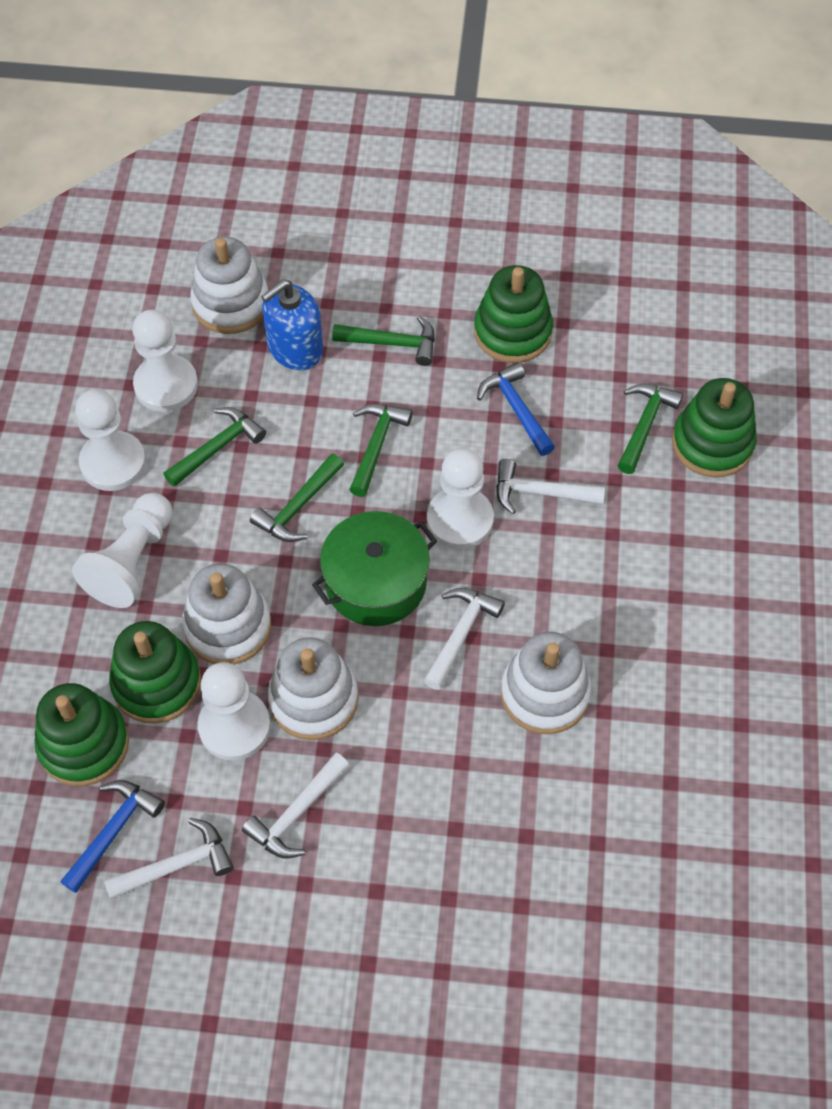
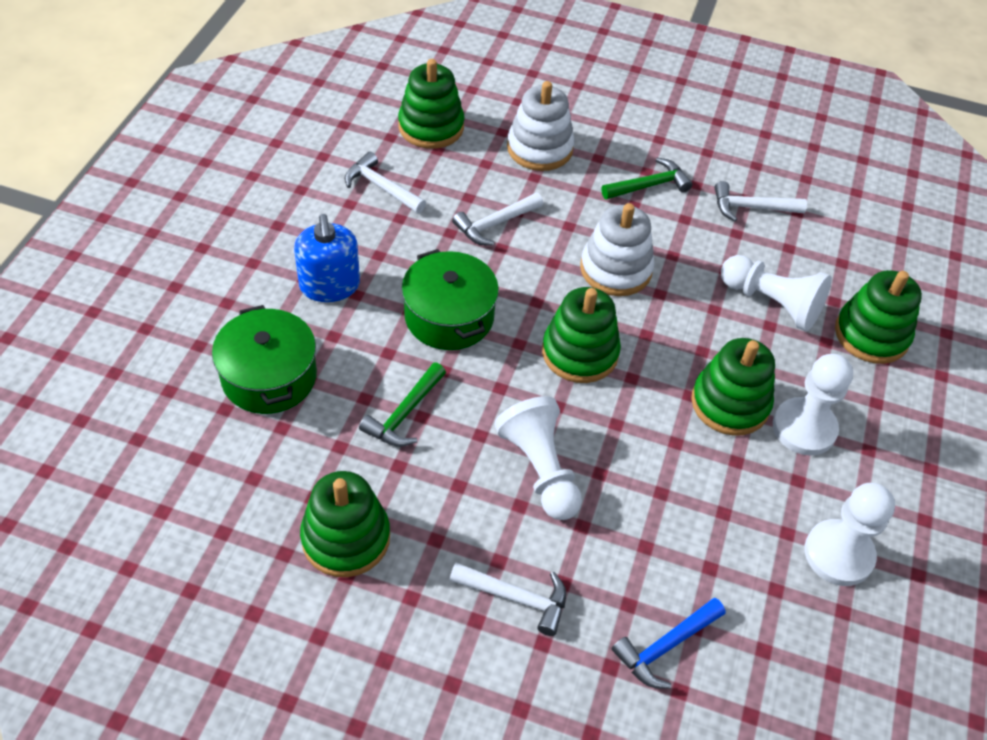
blue hammer: 2 -> 1
green hammer: 5 -> 2
green pot: 1 -> 2
green stacking toy: 4 -> 5
white pawn: 5 -> 4
white stacking toy: 4 -> 2

